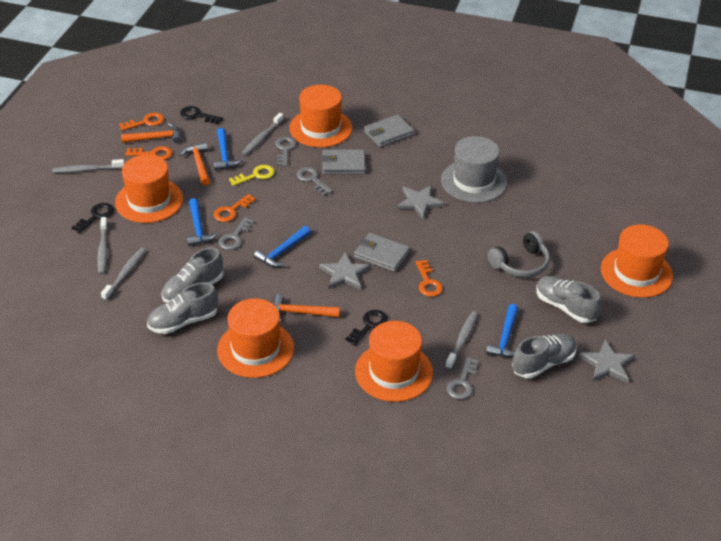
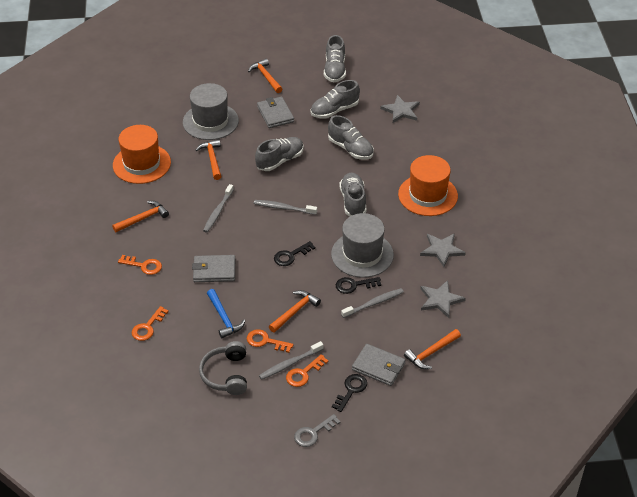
blue hammer: 4 -> 1
grey hat: 1 -> 2
grey key: 4 -> 1
grey shoe: 4 -> 5
grey toothbrush: 5 -> 4
orange hammer: 3 -> 5
orange hat: 5 -> 2
yellow key: 1 -> 0

